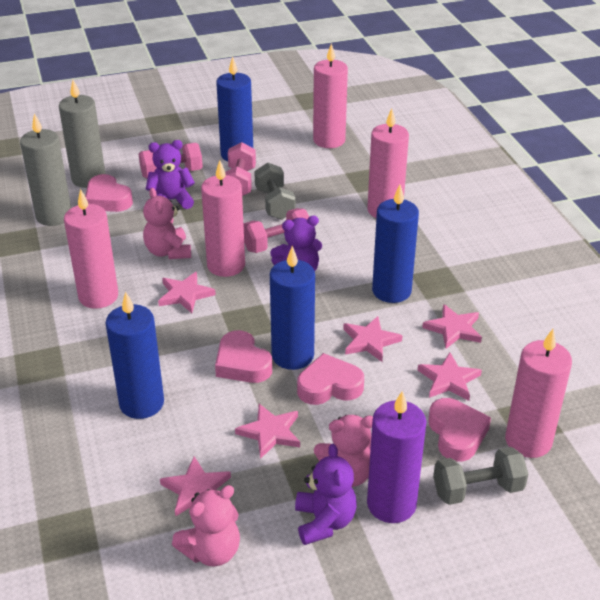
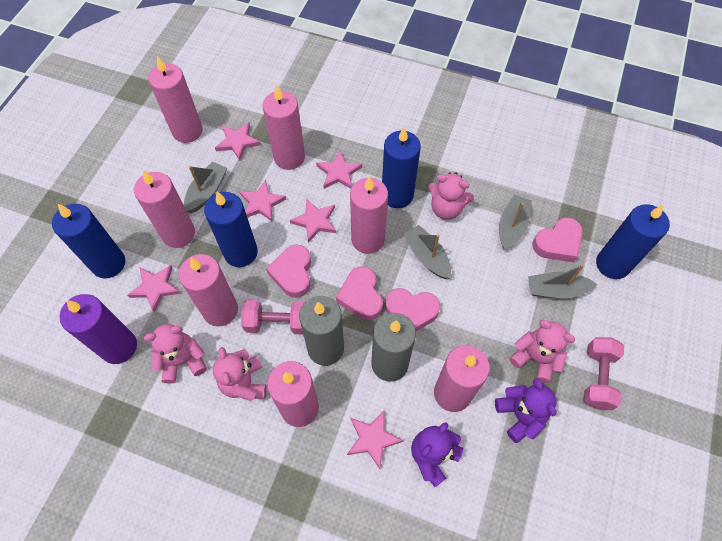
grey boat: 0 -> 4
grey dumbbell: 2 -> 0
pink candle: 5 -> 7
pink dumbbell: 3 -> 2
pink teddy bear: 3 -> 4
purple teddy bear: 3 -> 2

